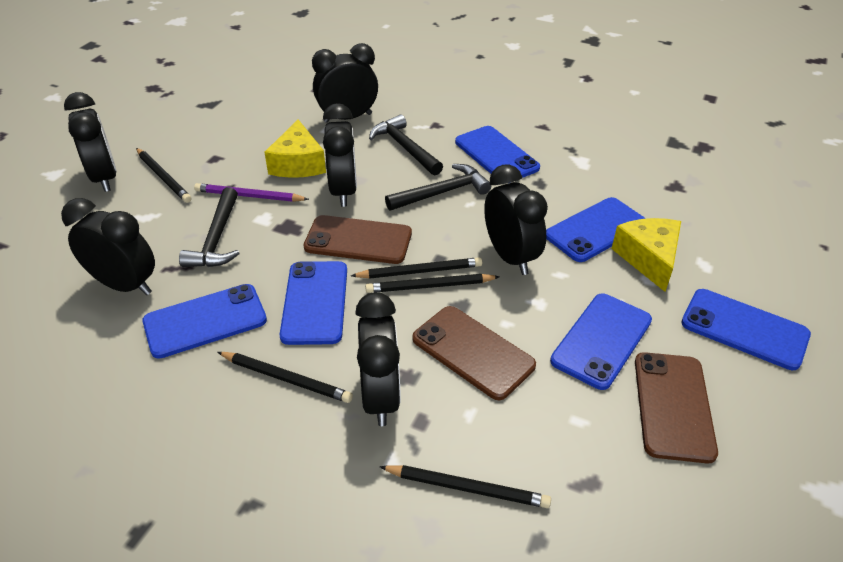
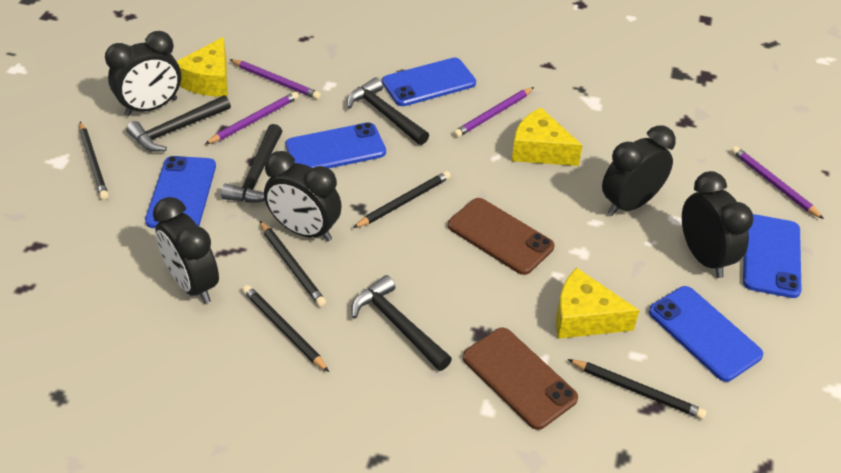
black clock: 6 -> 5
black hammer: 3 -> 4
blue phone: 6 -> 5
brown phone: 3 -> 2
purple pencil: 1 -> 4
yellow cheese: 2 -> 3

